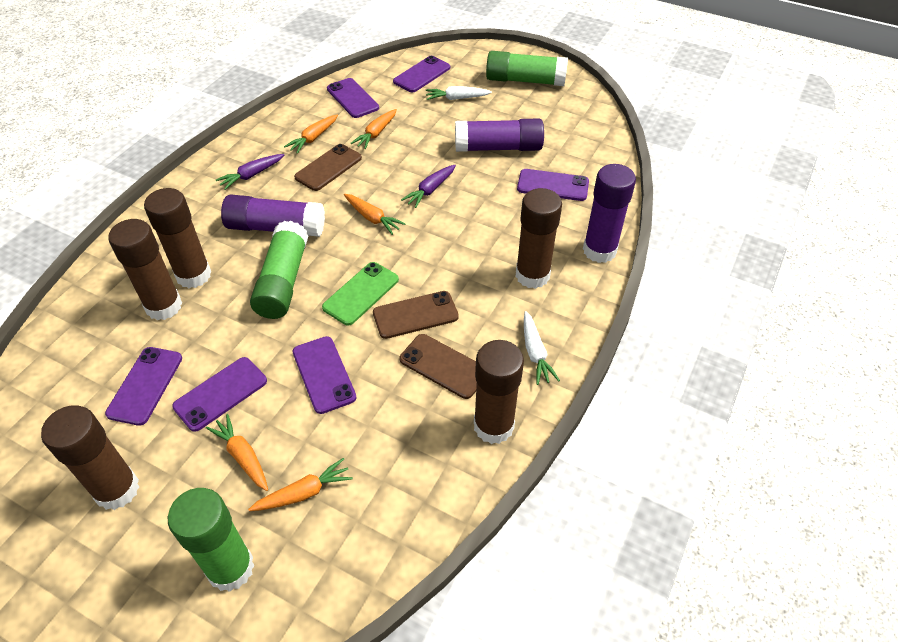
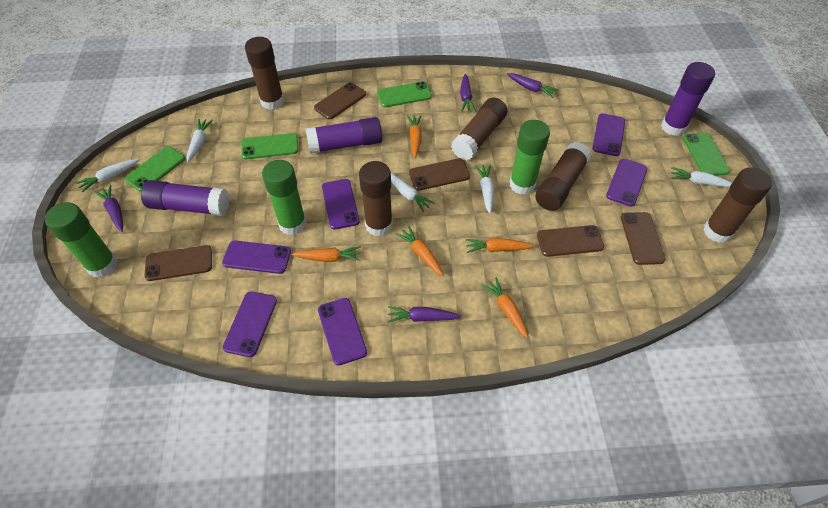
brown phone: 3 -> 5
green phone: 1 -> 4
purple carrot: 2 -> 4
white carrot: 2 -> 5

